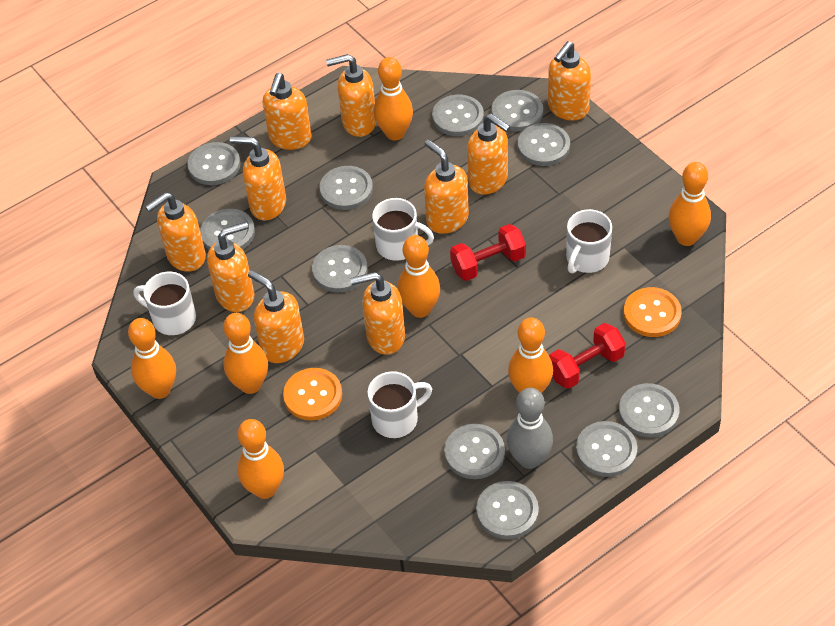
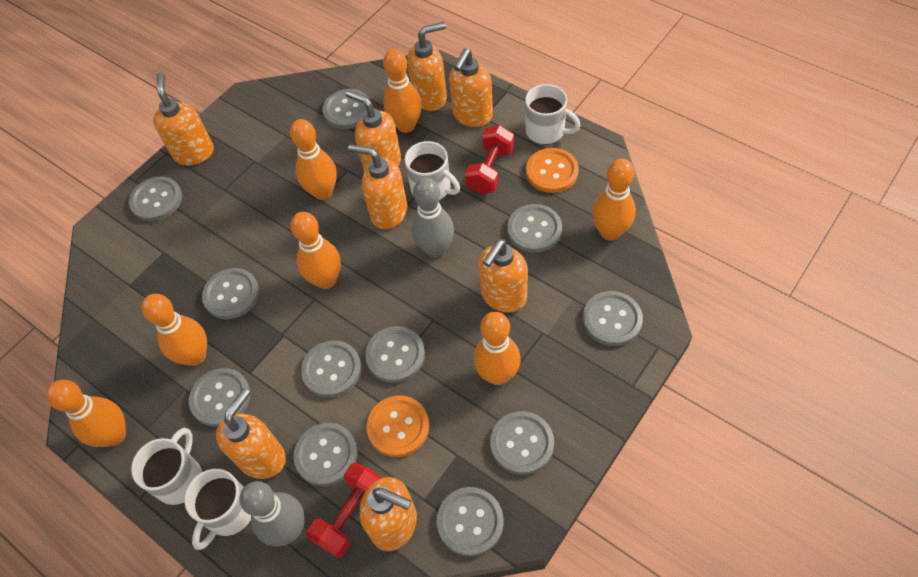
grey bowling pin: 1 -> 2
orange soap dispenser: 10 -> 8

